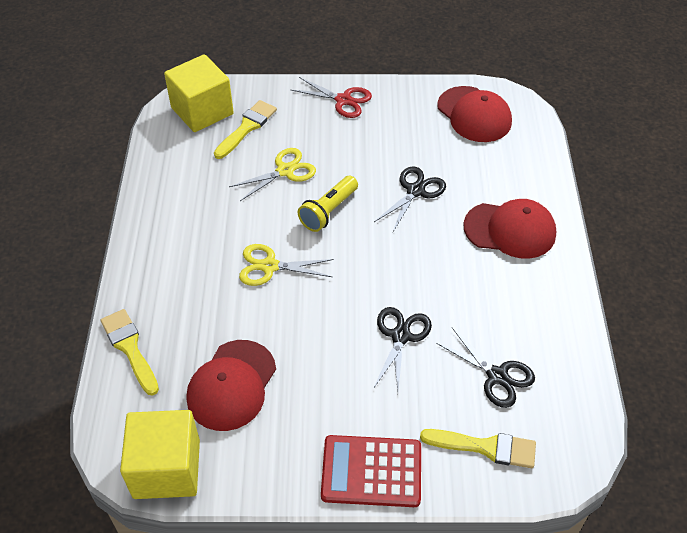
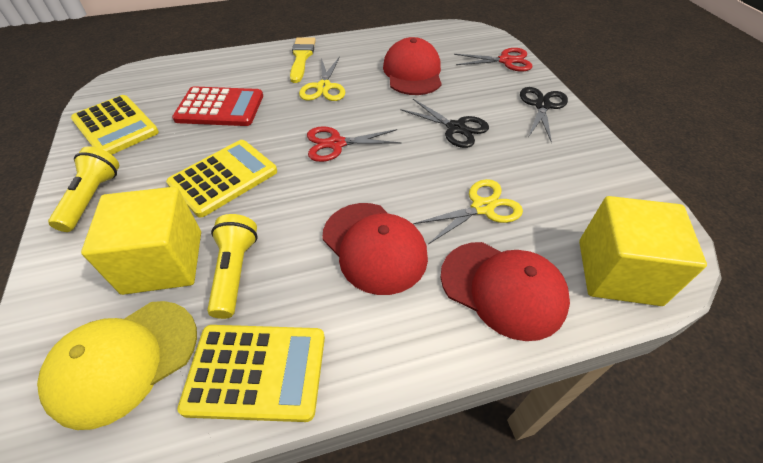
black scissors: 3 -> 2
red scissors: 1 -> 2
yellow brush: 3 -> 1
yellow calculator: 0 -> 3
yellow cap: 0 -> 1
yellow flashlight: 1 -> 2

